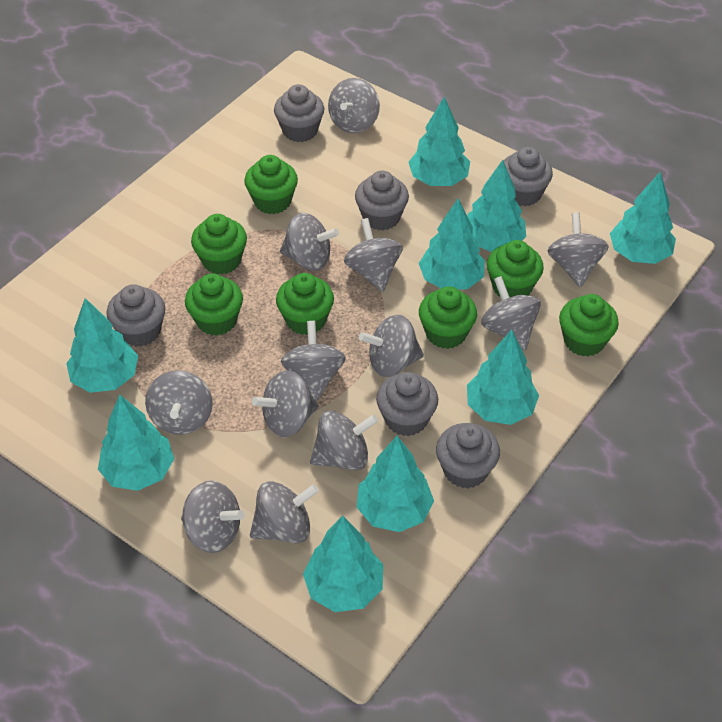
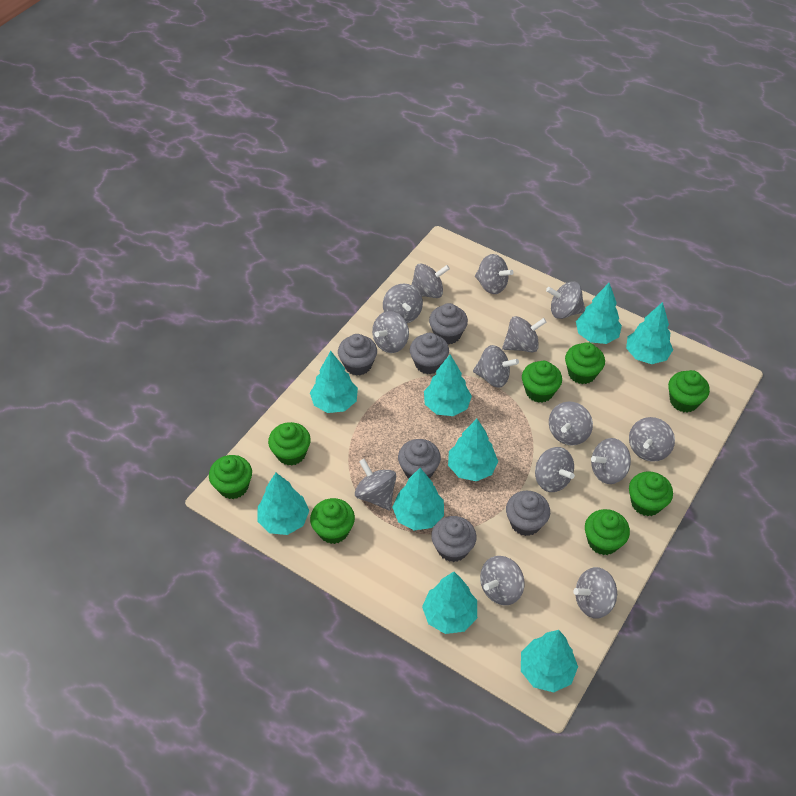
green cupcake: 7 -> 8
grey spinning top: 12 -> 14

